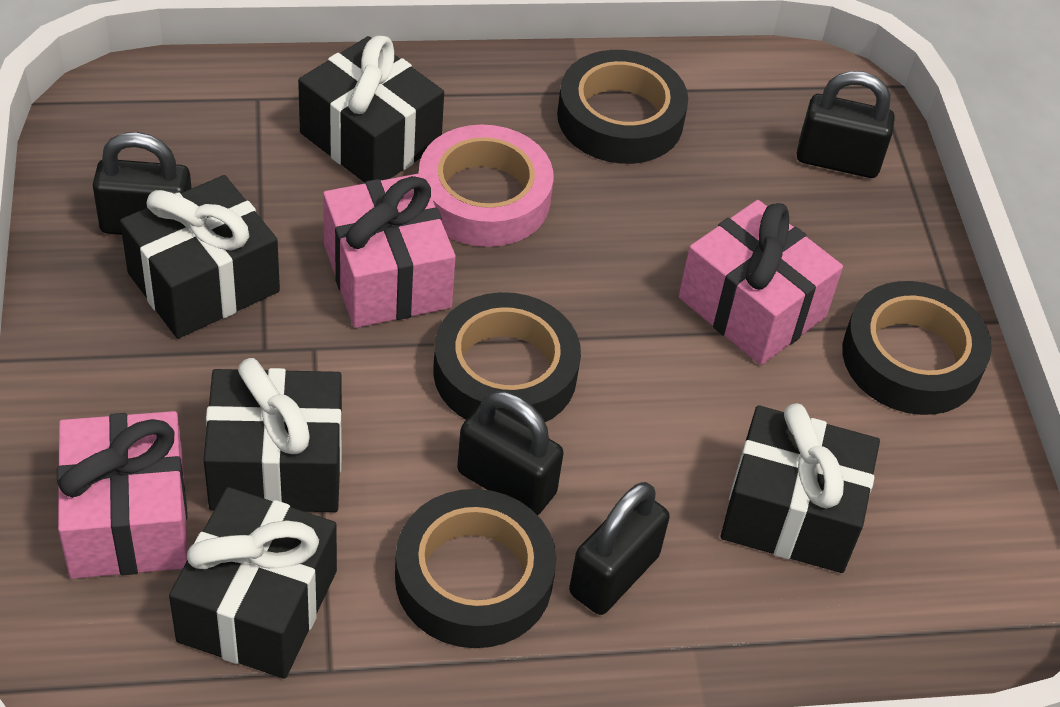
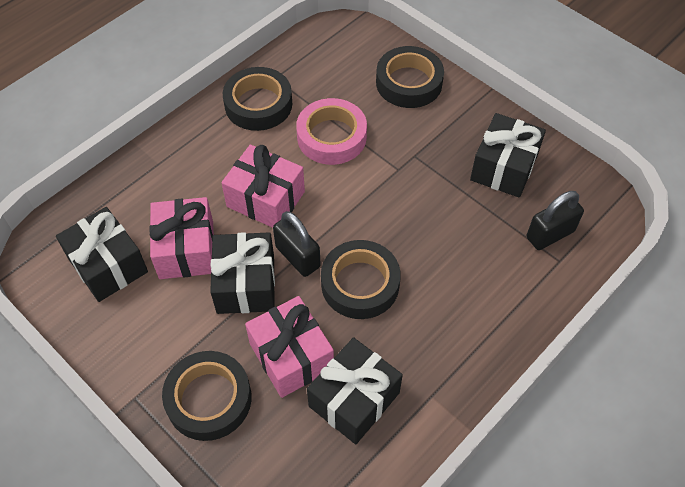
black gift: 5 -> 4
black padlock: 4 -> 2

